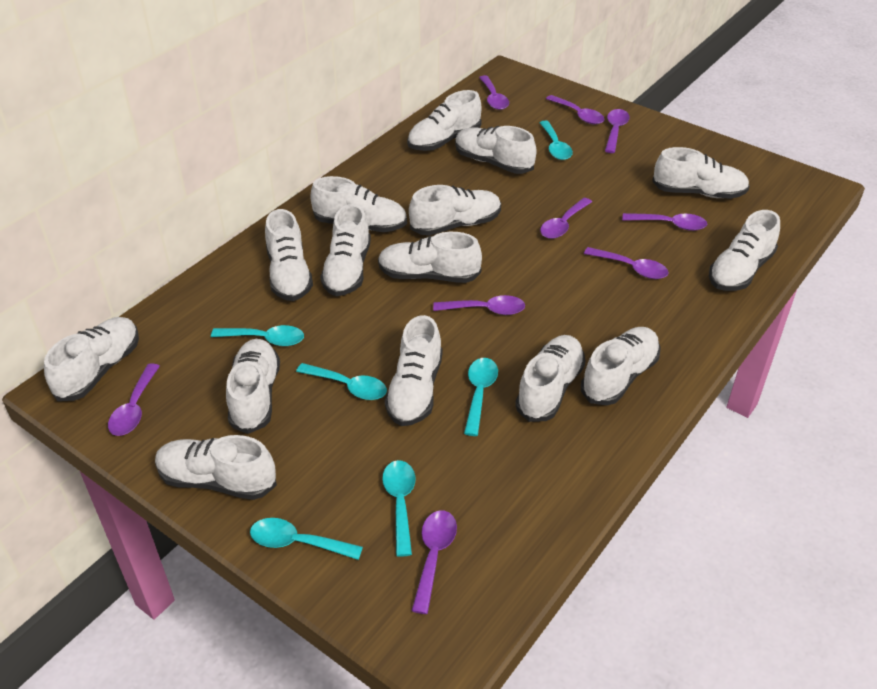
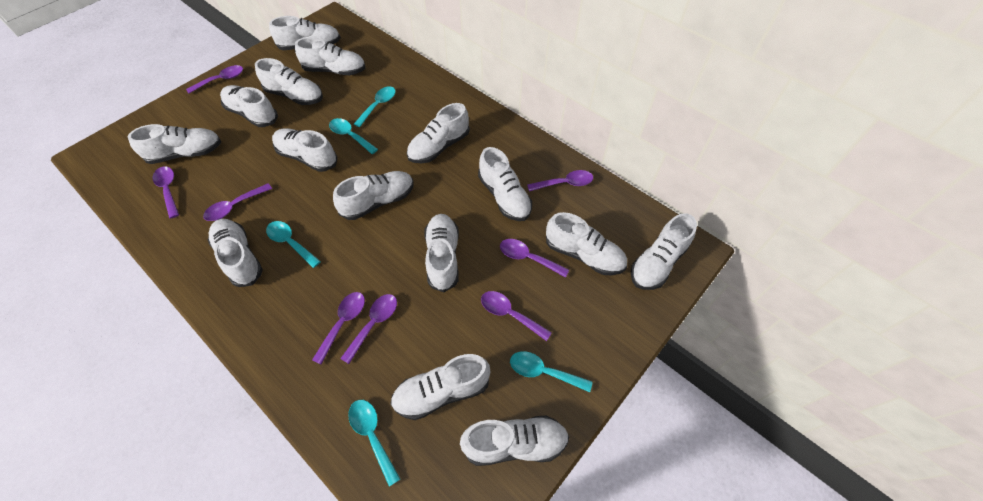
purple spoon: 9 -> 8
turquoise spoon: 6 -> 5

